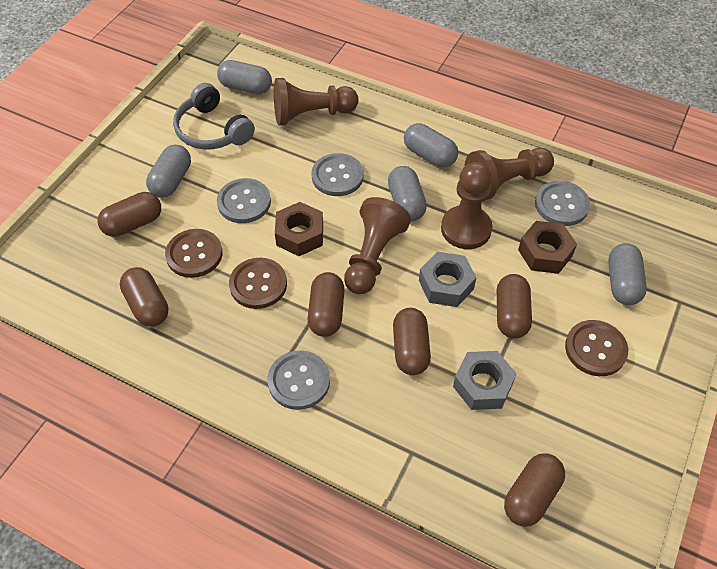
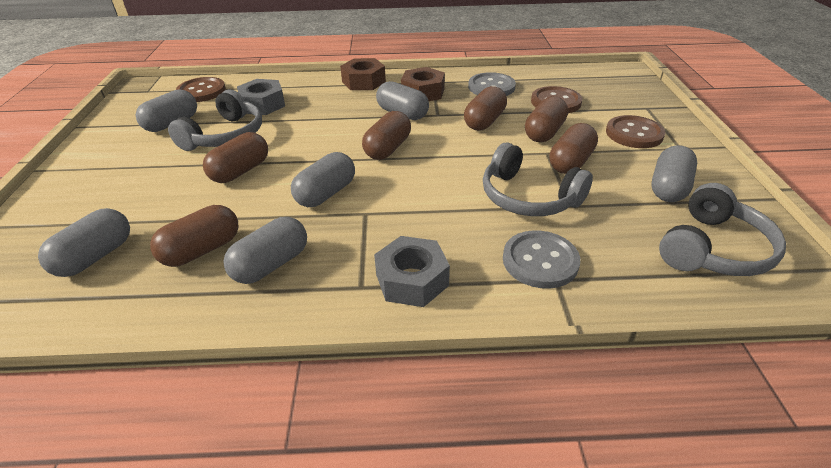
brown pawn: 4 -> 0
grey button: 4 -> 2
grey capsule: 5 -> 6
grey headphones: 1 -> 3

